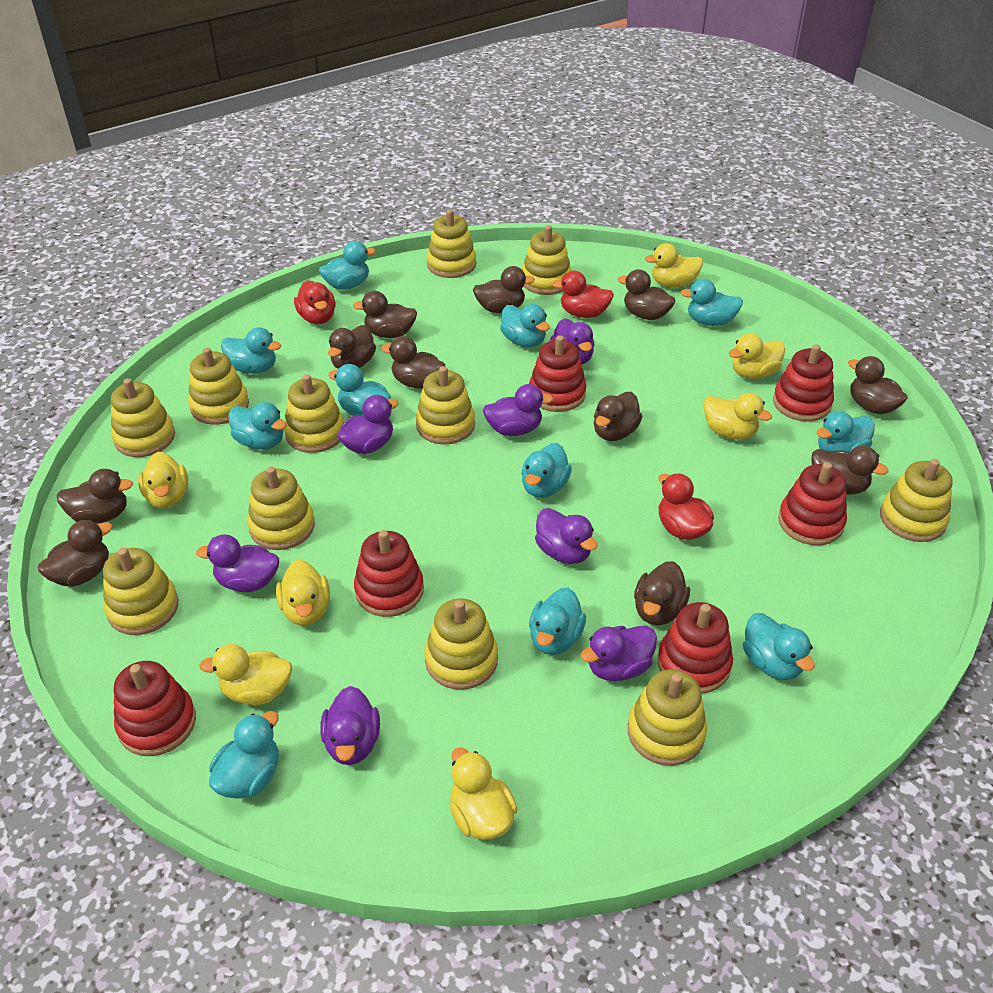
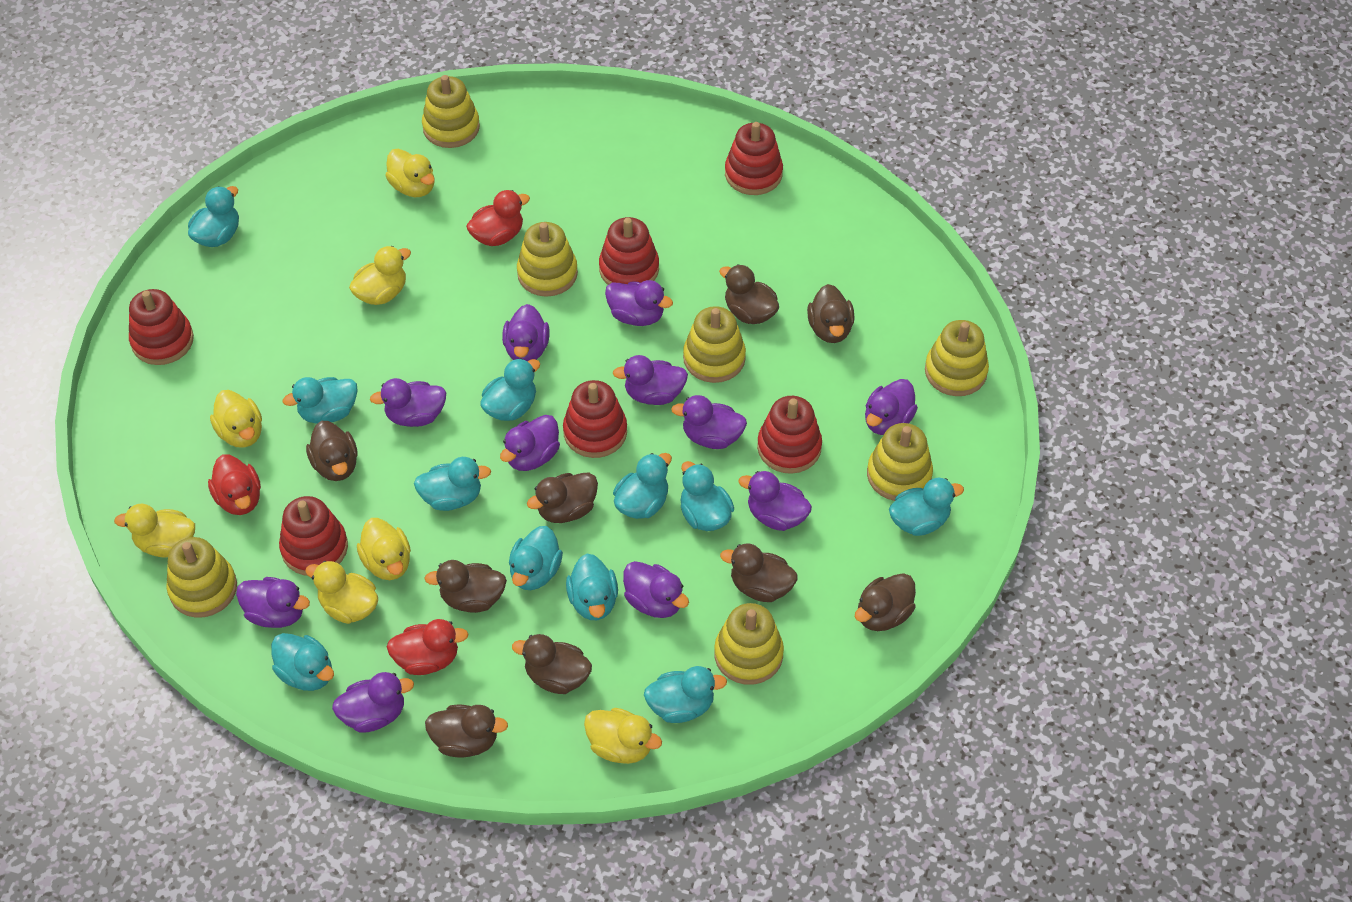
brown duck: 11 -> 9
purple duck: 7 -> 11
yellow stacking toy: 11 -> 7

